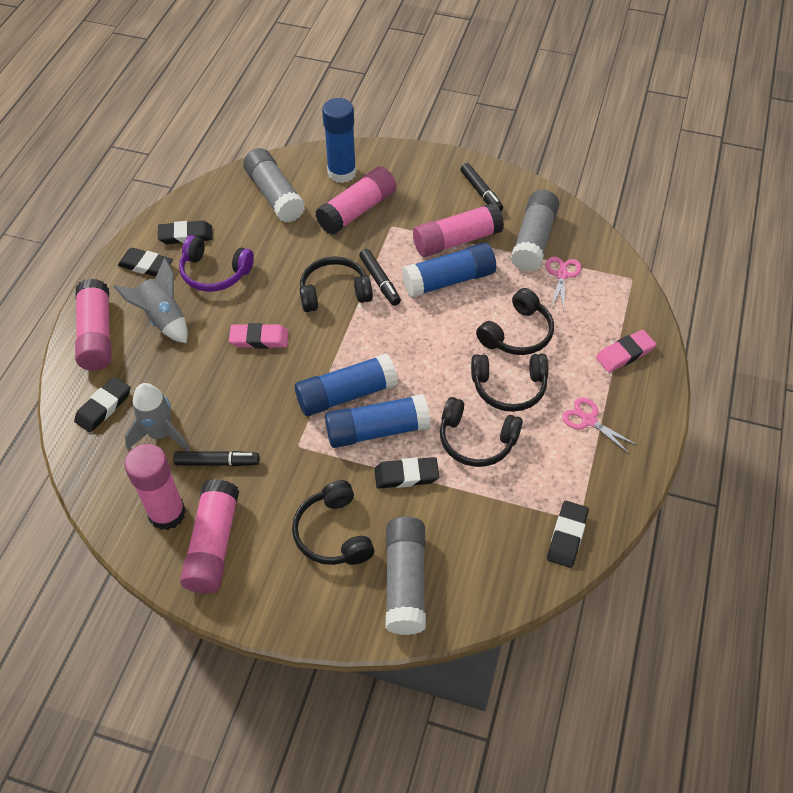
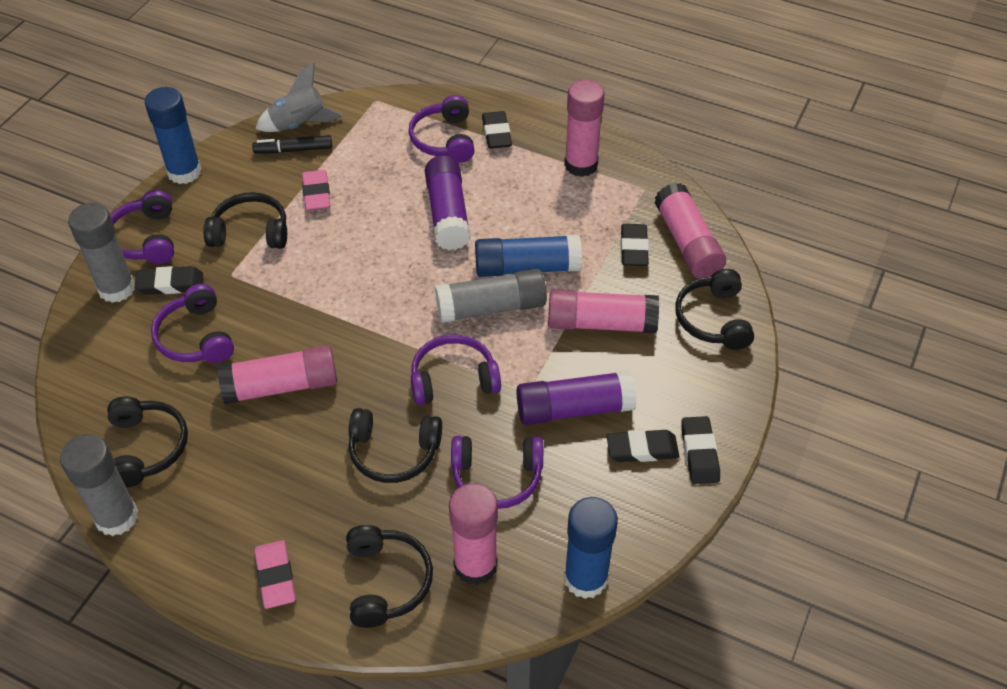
black marker: 3 -> 1
blue glue stick: 4 -> 3
grey rocket: 2 -> 1
pink scissors: 2 -> 0
purple glue stick: 0 -> 2
purple headphones: 1 -> 5

